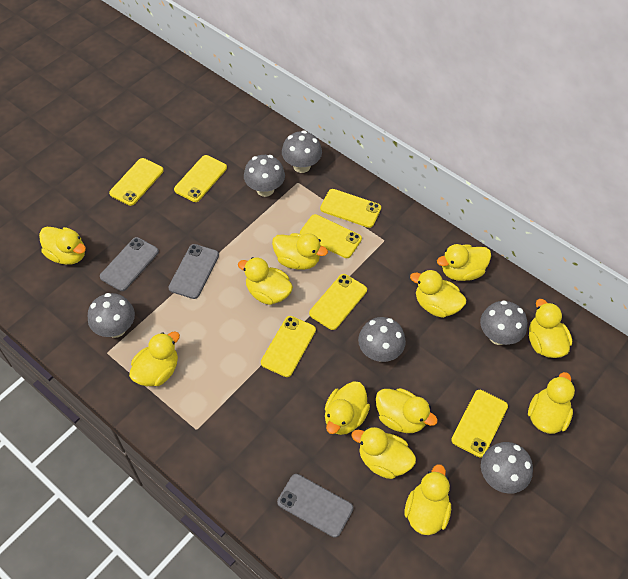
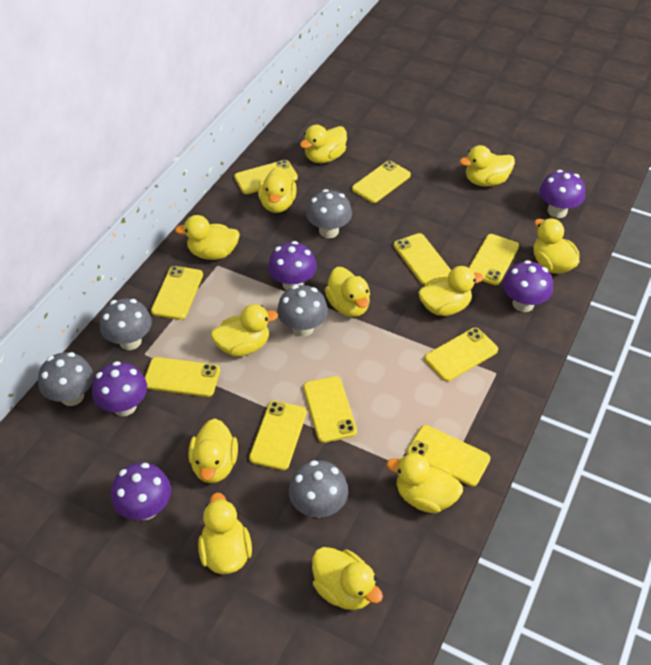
grey mushroom: 6 -> 5
grey phone: 3 -> 0
purple mushroom: 0 -> 5
yellow phone: 7 -> 10

